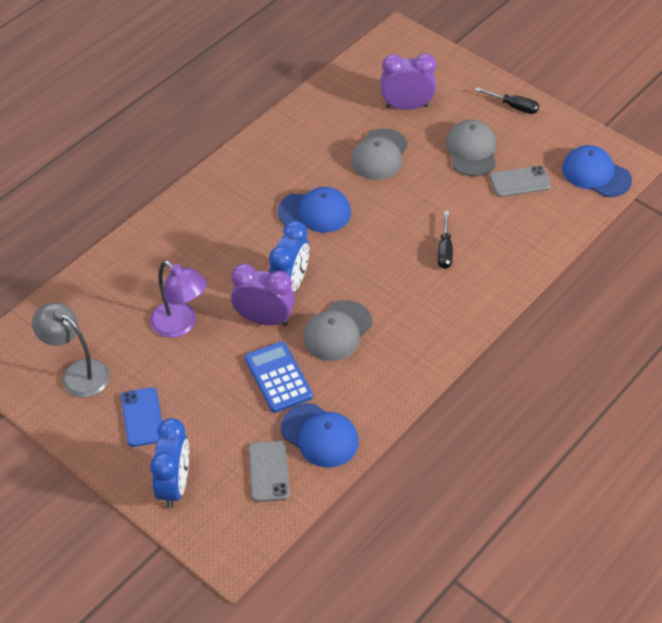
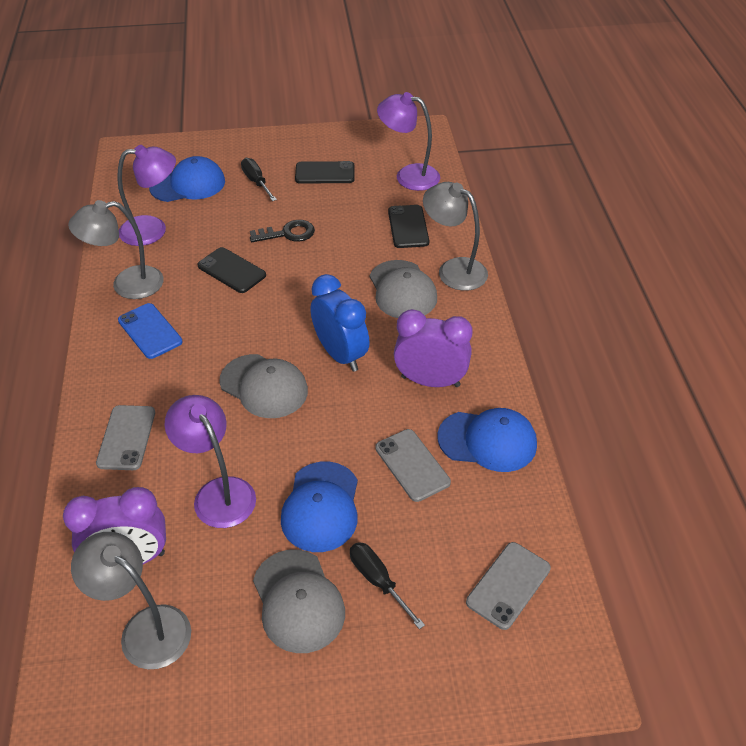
black key: 0 -> 1
black phone: 0 -> 3
blue calculator: 1 -> 0
blue clock: 2 -> 1
grey lamp: 1 -> 3
grey phone: 2 -> 3
purple lamp: 1 -> 3

